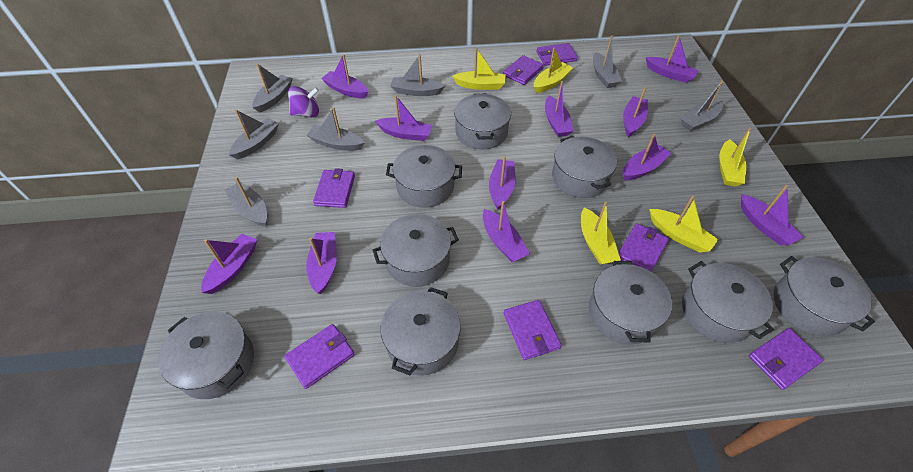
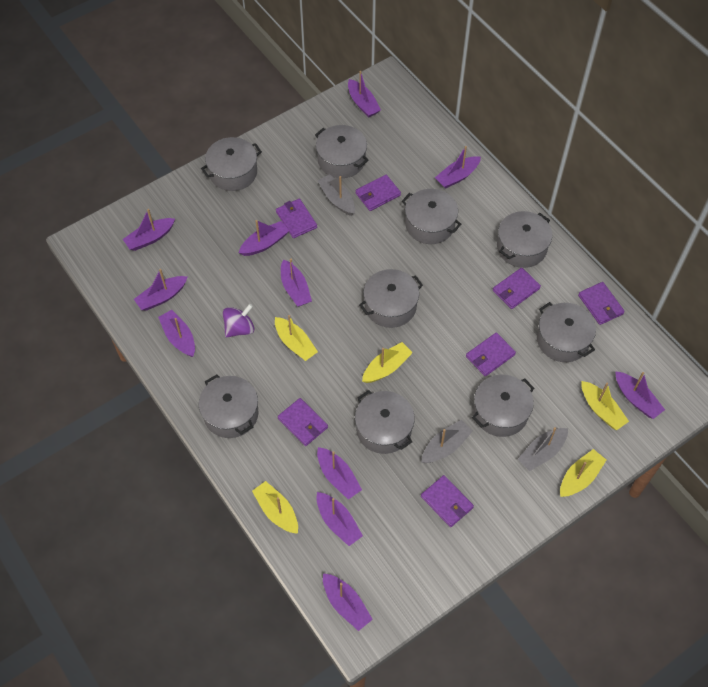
grey boat: 7 -> 3

